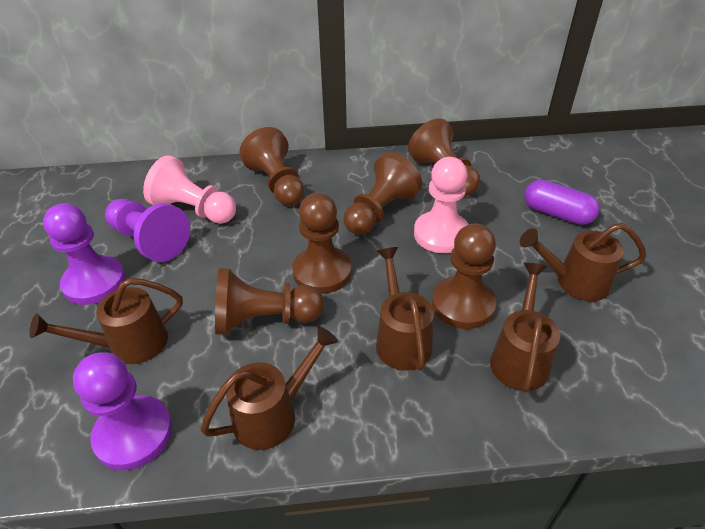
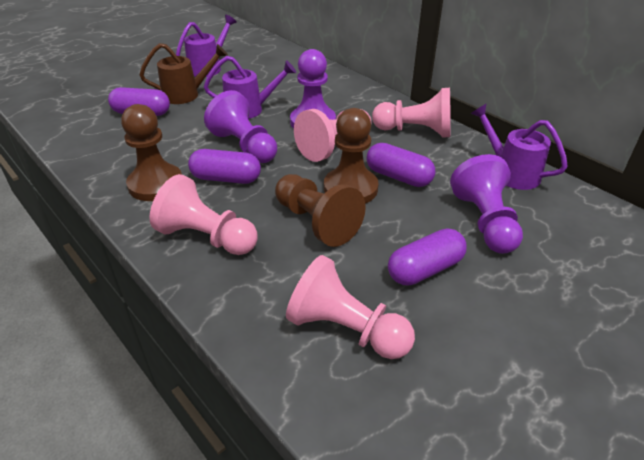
brown pawn: 6 -> 3
brown watering can: 5 -> 1
pink pawn: 2 -> 4
purple capsule: 1 -> 4
purple watering can: 0 -> 3

